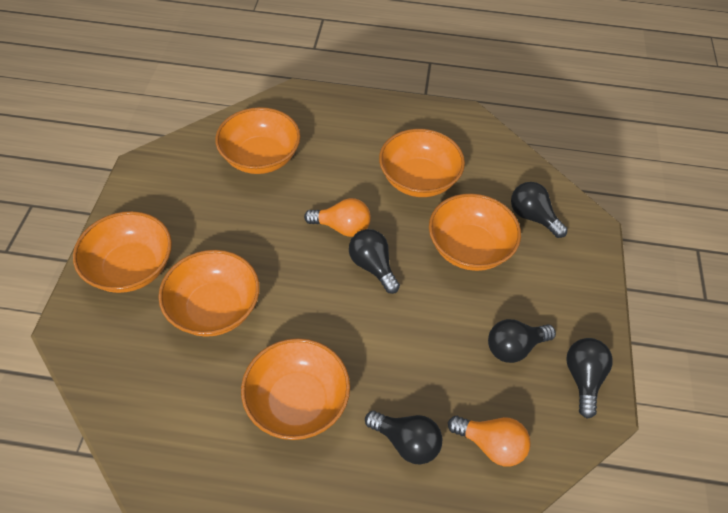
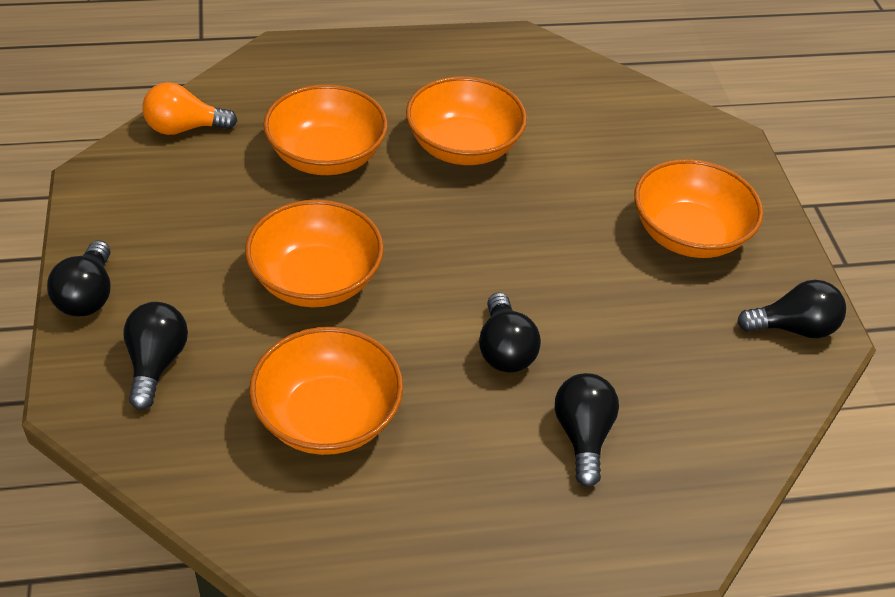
orange bowl: 6 -> 5
orange light bulb: 2 -> 1

